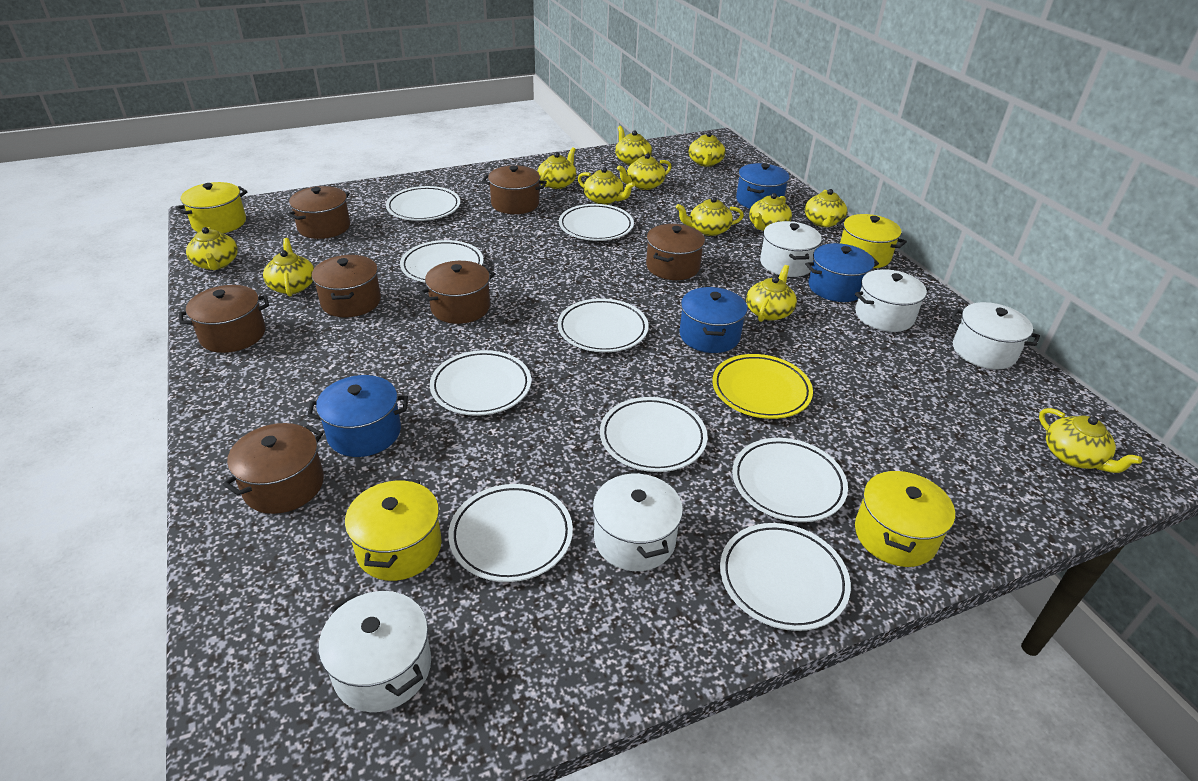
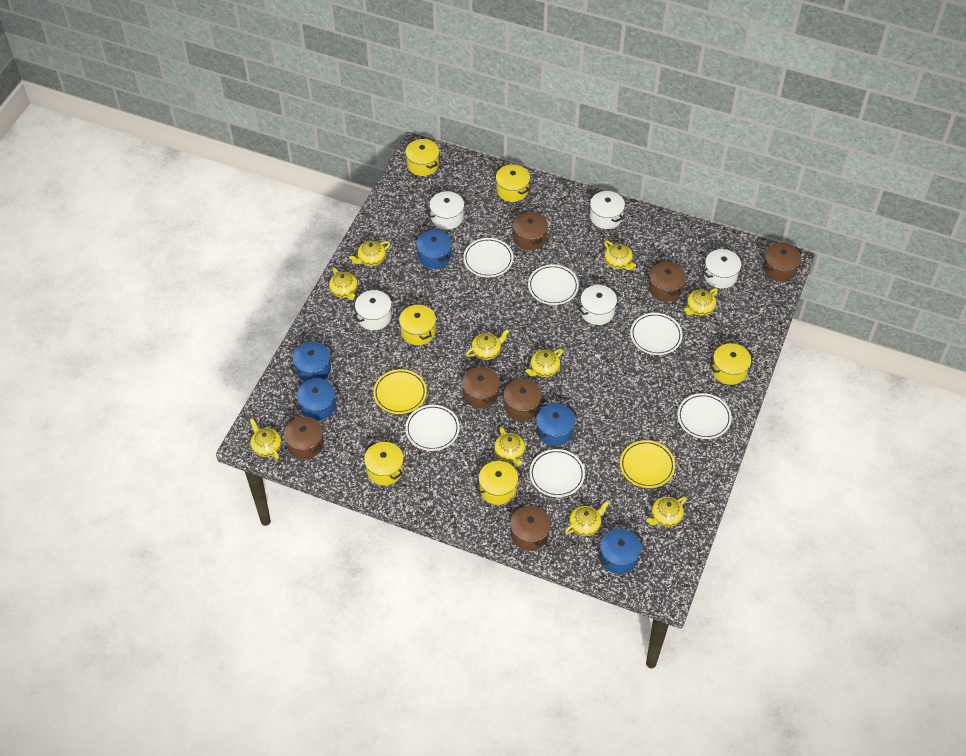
blue pot: 4 -> 5
white plate: 9 -> 6
yellow plate: 1 -> 2
yellow pot: 4 -> 6
yellow teapot: 12 -> 10

